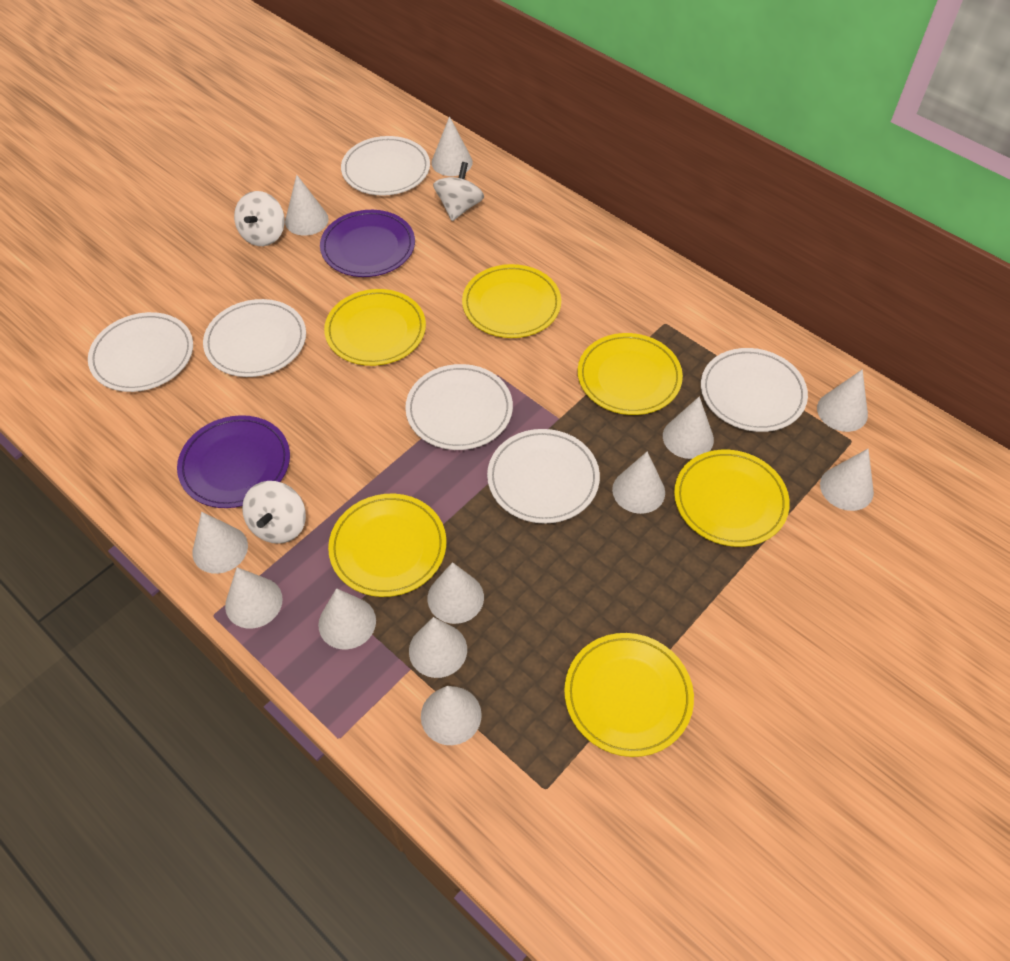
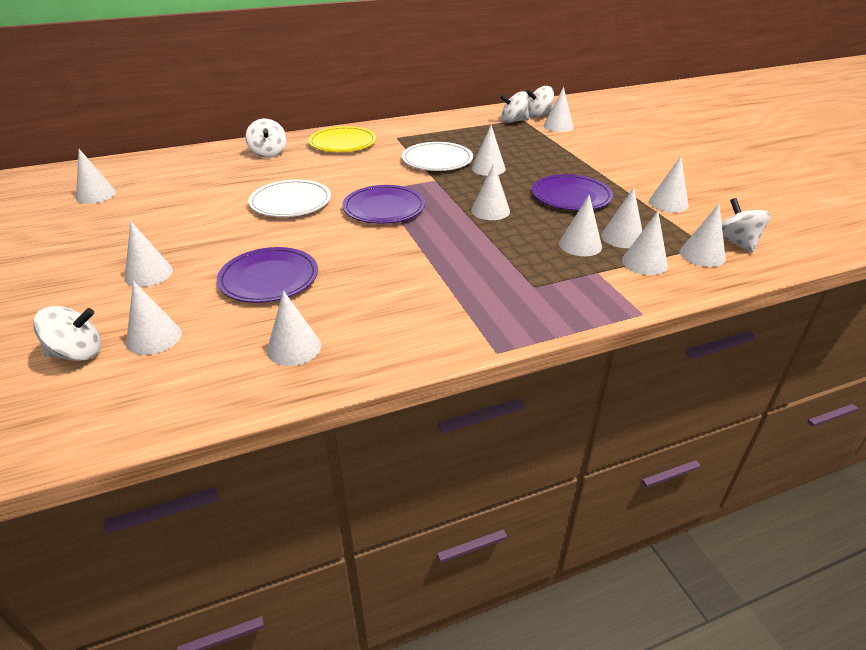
purple plate: 2 -> 3
white plate: 6 -> 2
white spinning top: 3 -> 5
yellow plate: 6 -> 1

